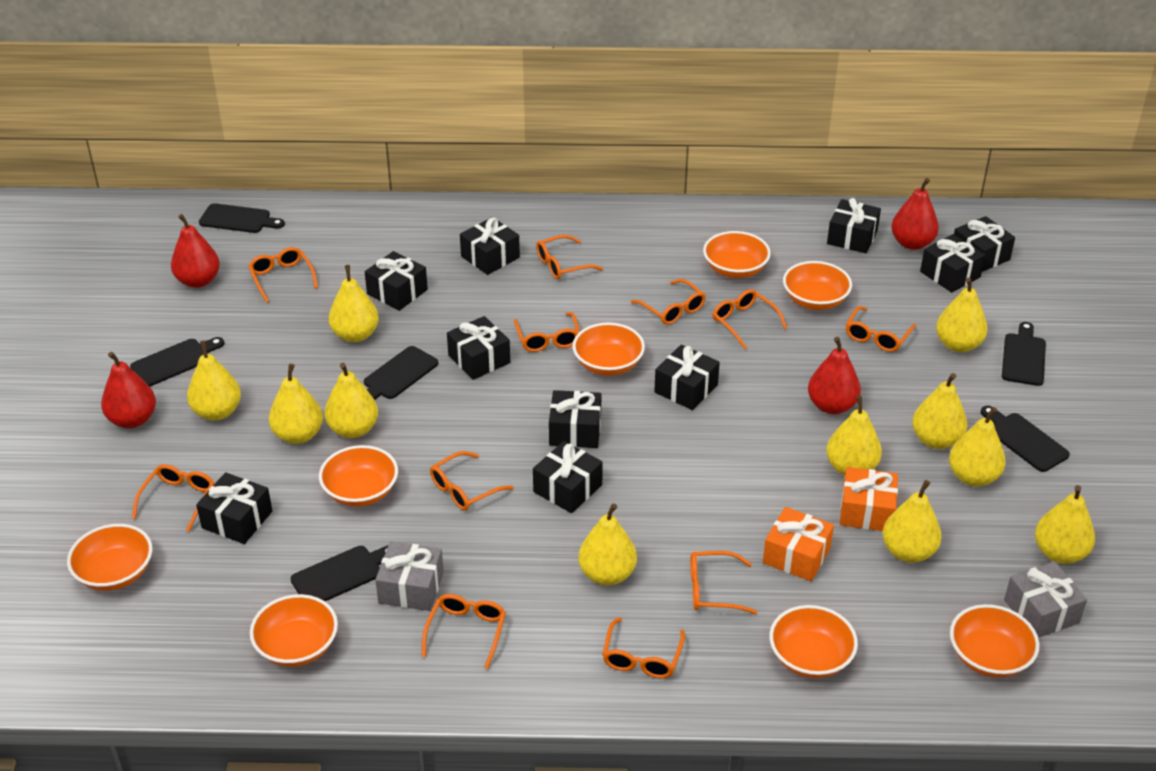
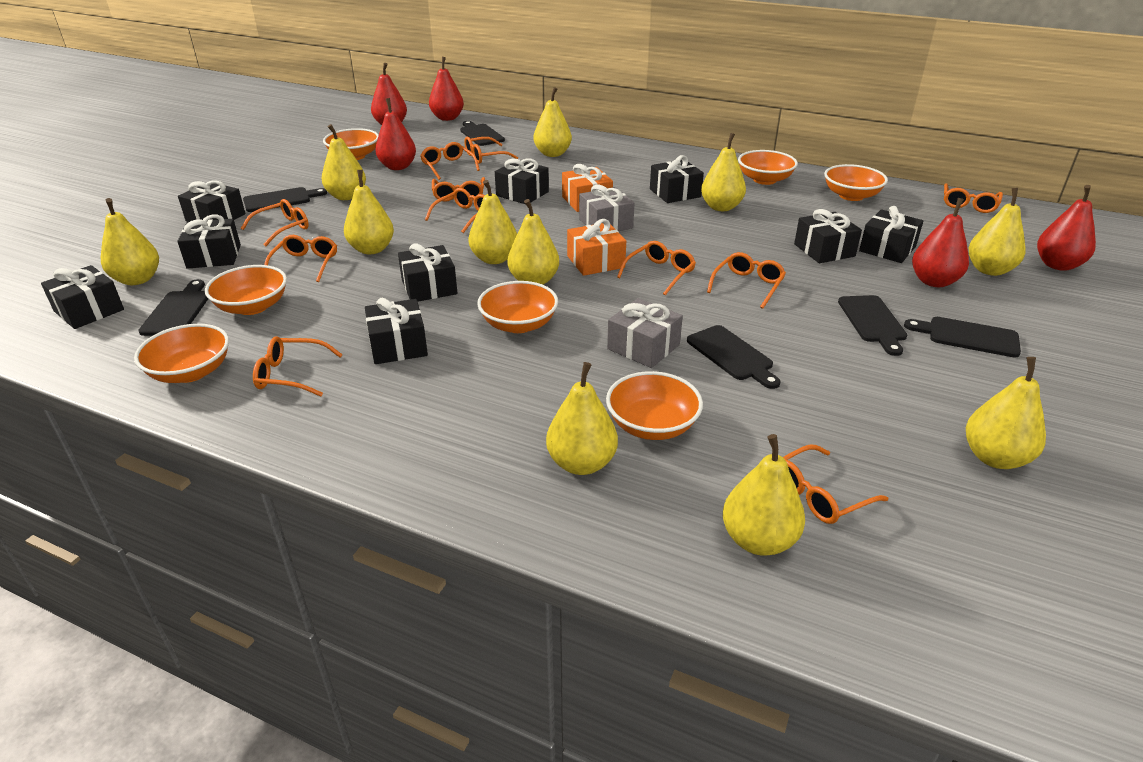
black gift: 10 -> 9
orange bowl: 8 -> 7
red pear: 4 -> 5

